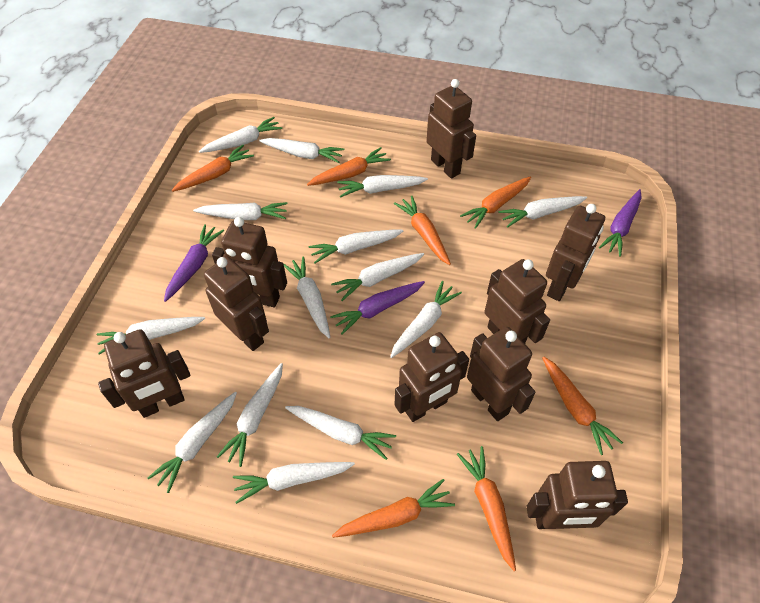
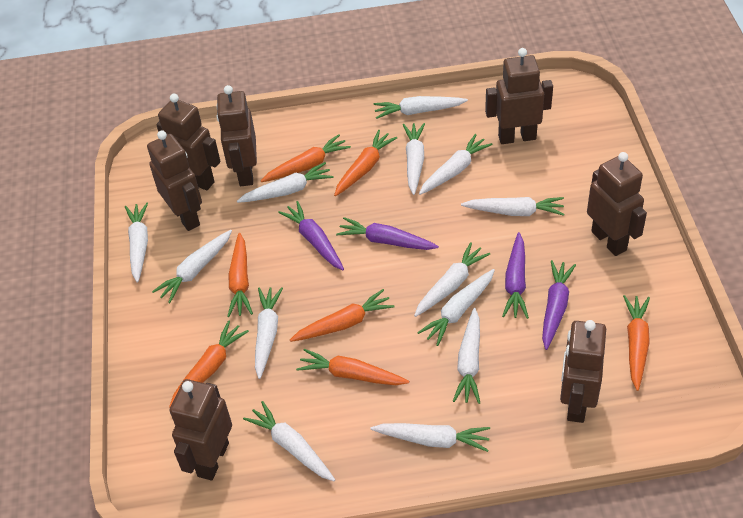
brown robot: 9 -> 7
purple carrot: 3 -> 4
white carrot: 14 -> 13

